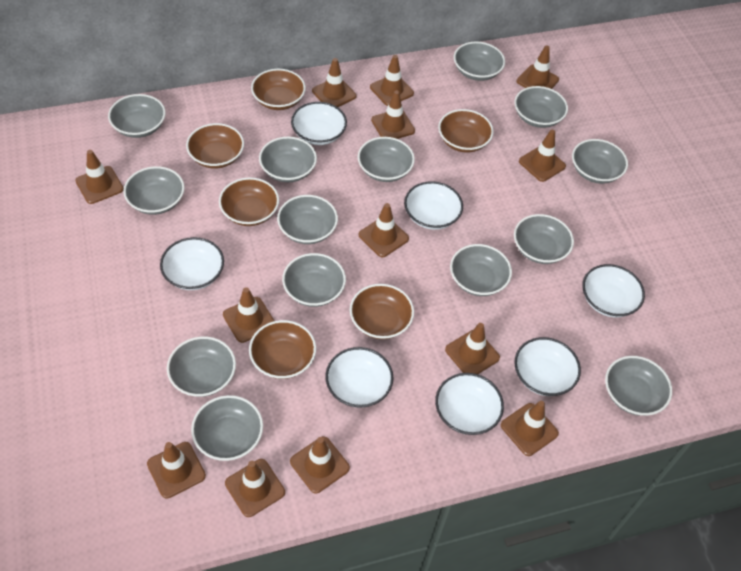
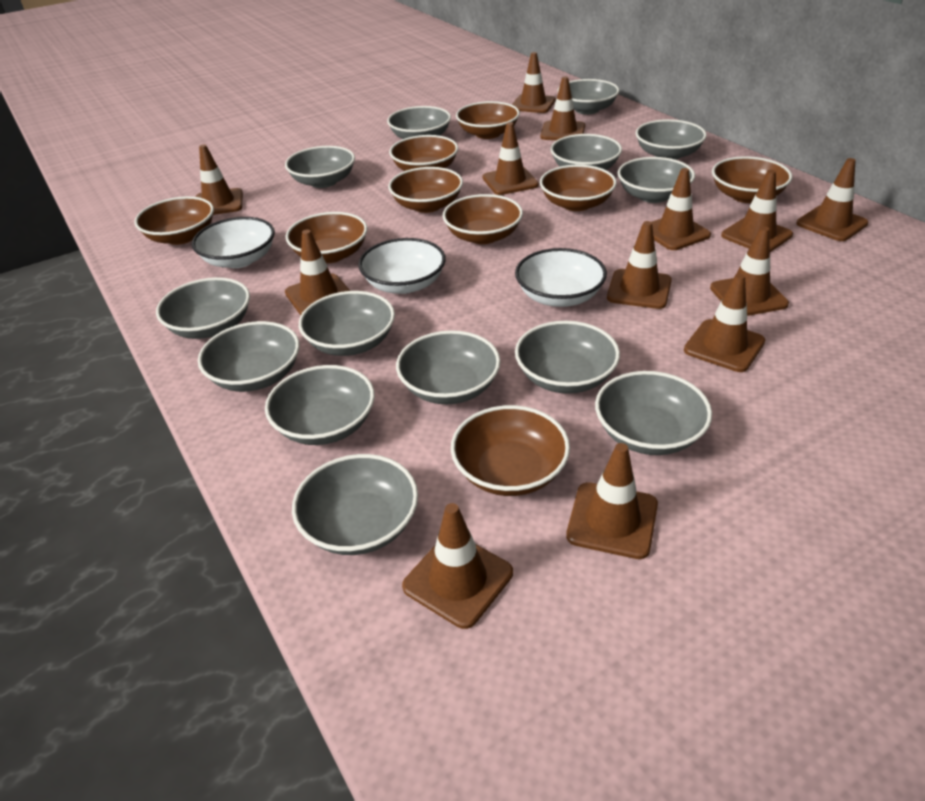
brown bowl: 6 -> 9
white bowl: 7 -> 3

